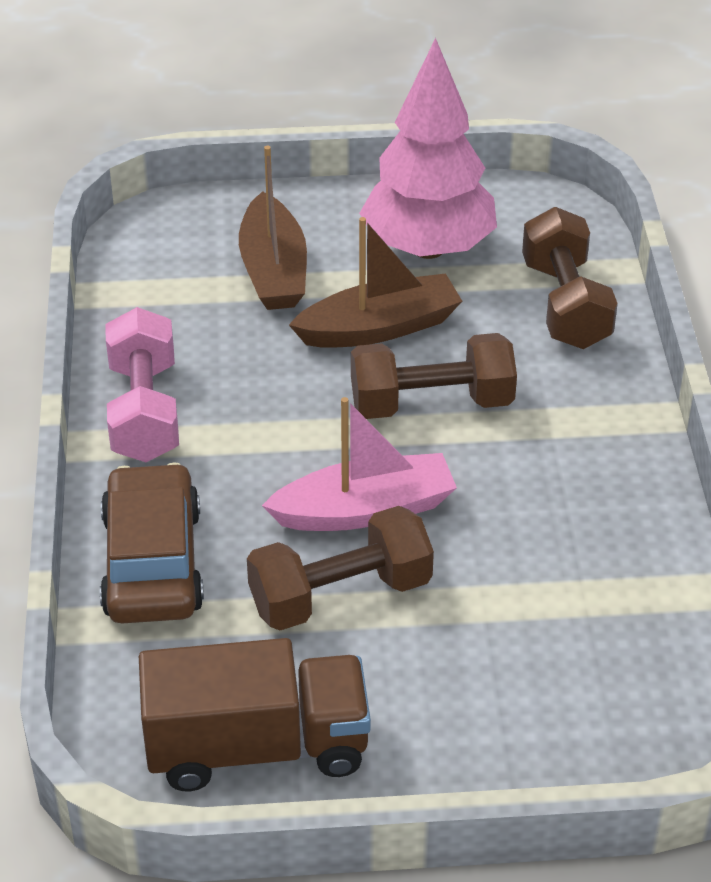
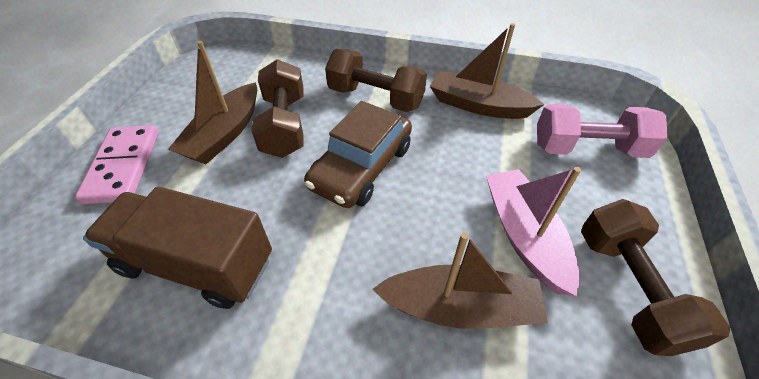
brown boat: 2 -> 3
pink domino: 0 -> 1
pink tree: 1 -> 0

